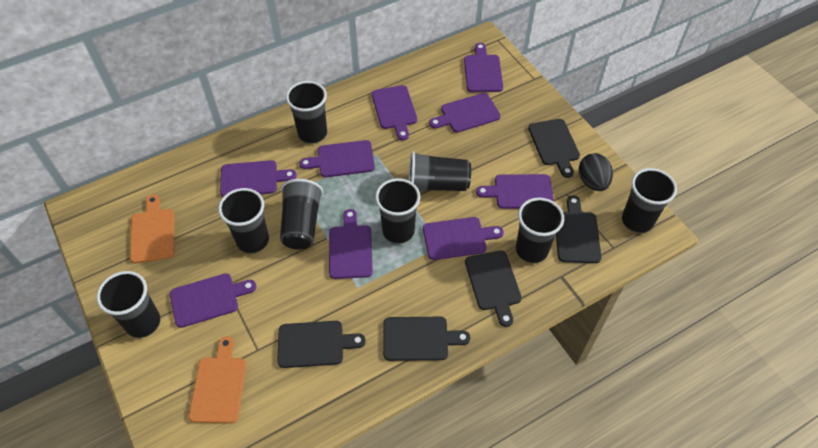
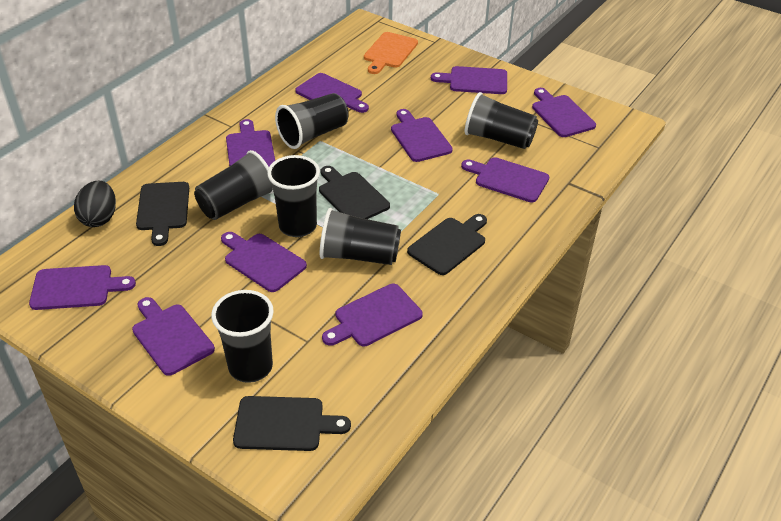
black cup: 8 -> 6
black cutting board: 5 -> 4
orange cutting board: 2 -> 1
purple cutting board: 9 -> 10

